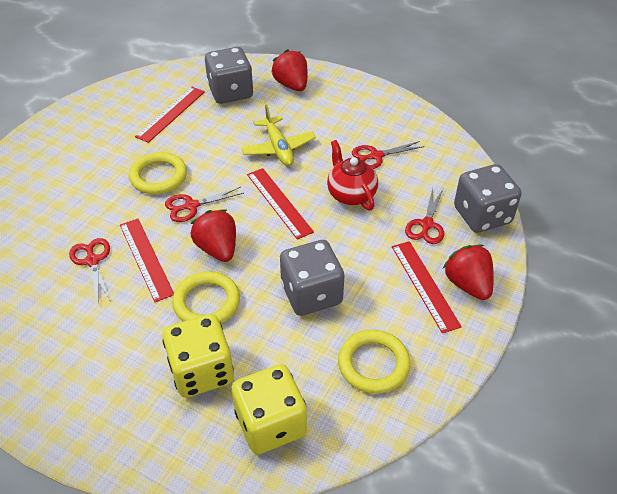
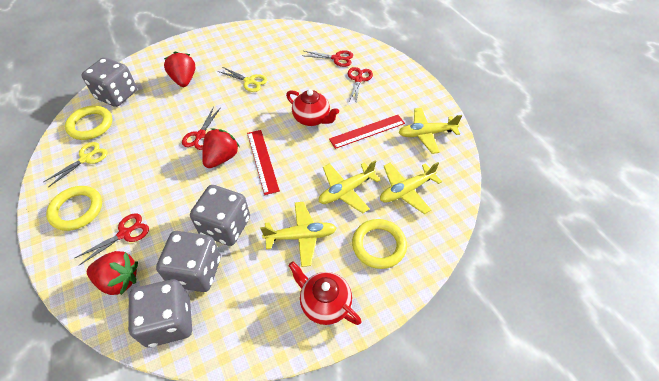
grey dice: 3 -> 4
red ruler: 4 -> 2
red teapot: 1 -> 2
yellow dice: 2 -> 0
yellow plane: 1 -> 4
yellow scissors: 0 -> 2

